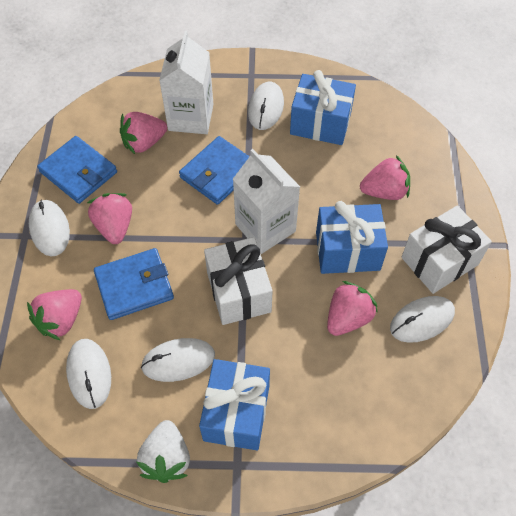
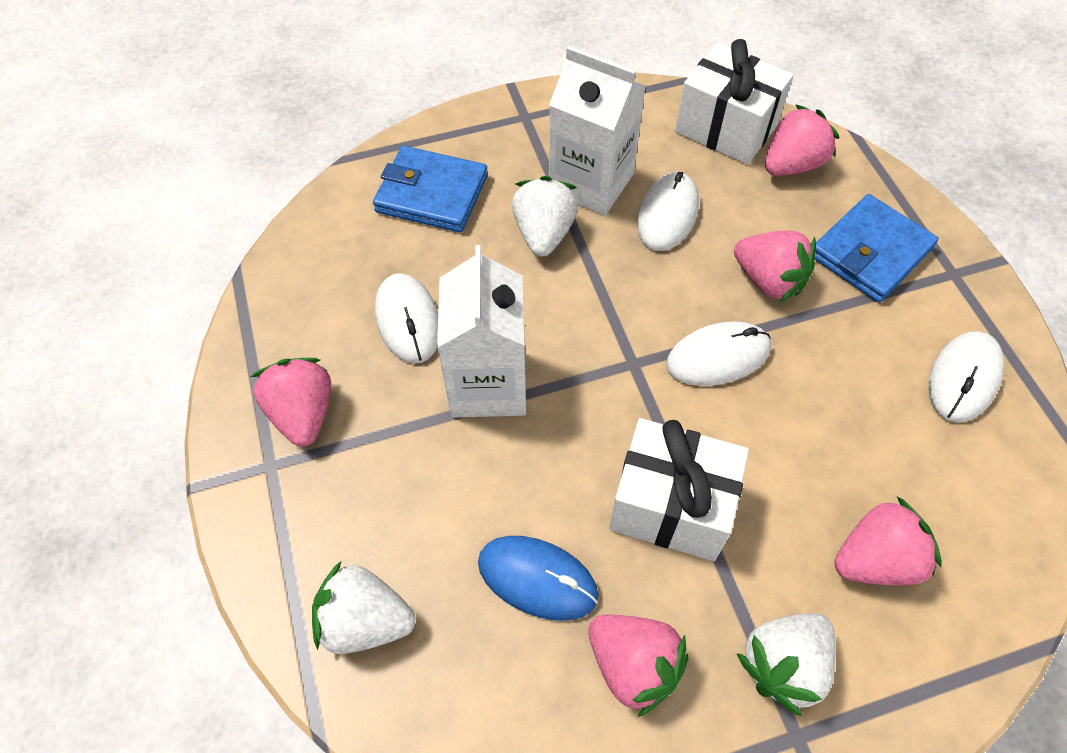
blue gift: 3 -> 0
blue mouse: 0 -> 1
blue wallet: 3 -> 2
white mouse: 5 -> 4
white strawberry: 1 -> 3

